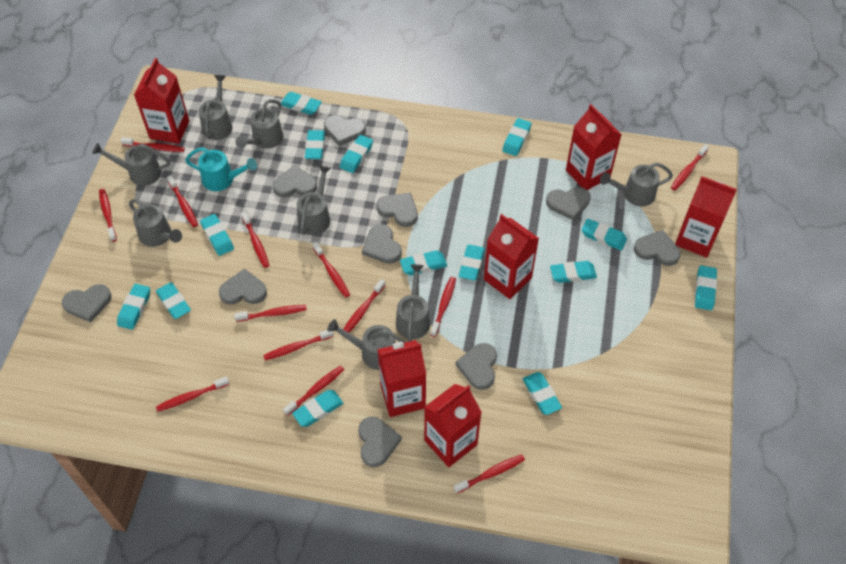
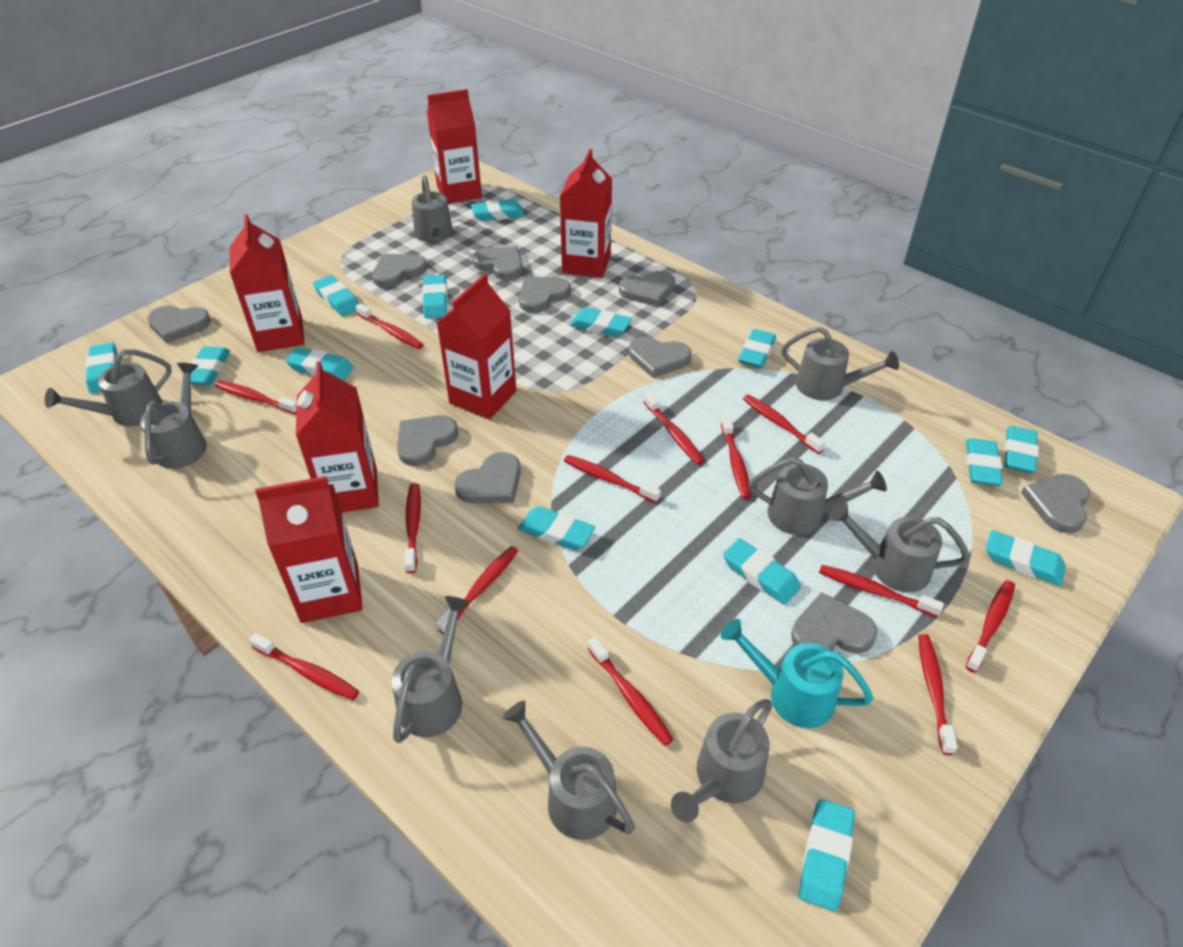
grey watering can: 8 -> 9

